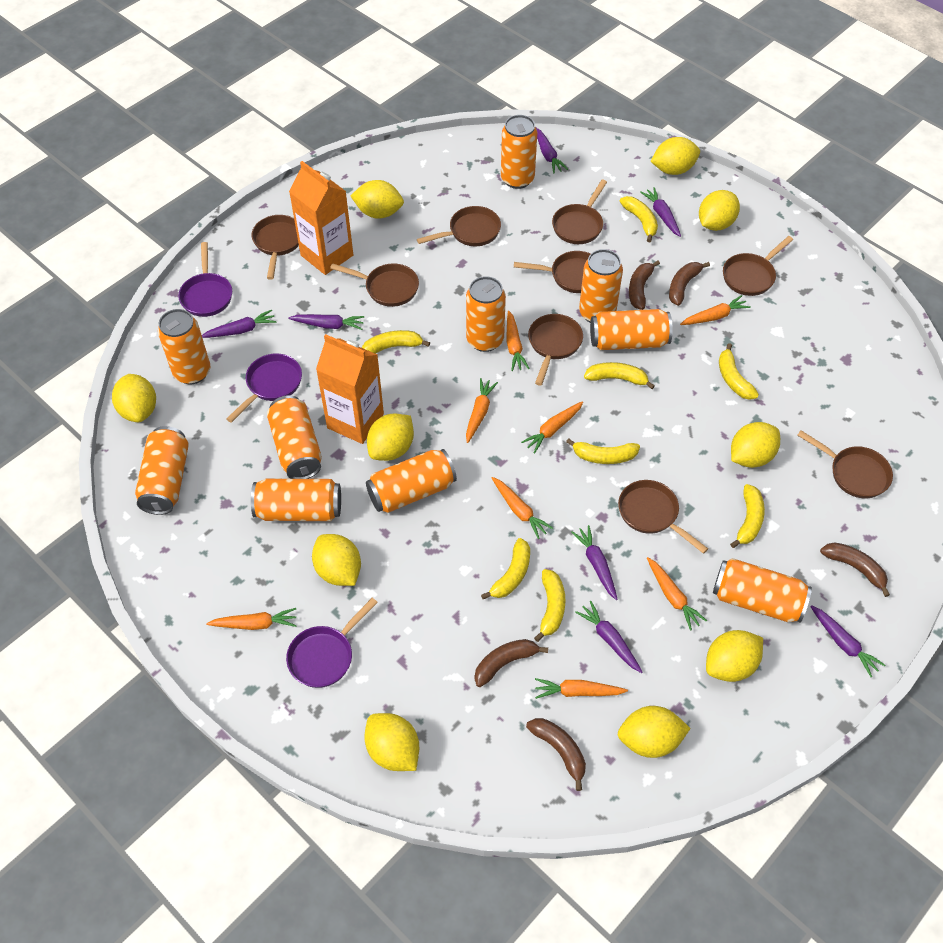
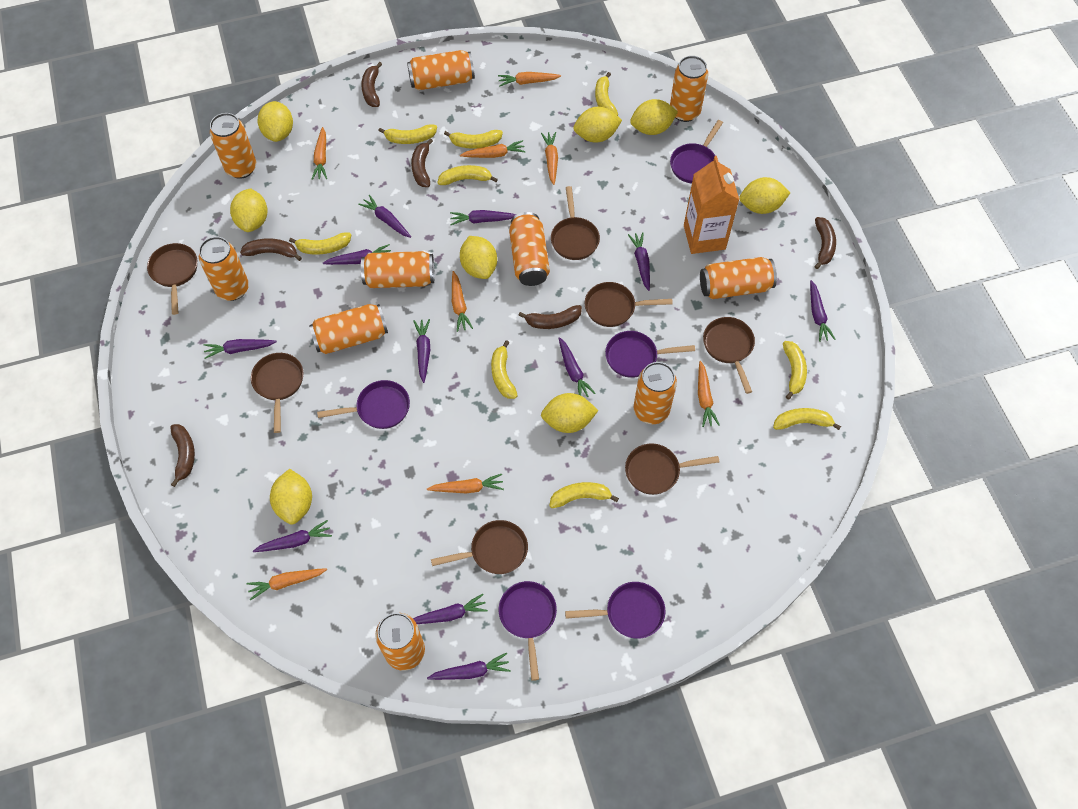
brown banana: 5 -> 6
brown pan: 9 -> 7
orange carton: 2 -> 1
purple carrot: 7 -> 11
purple pan: 3 -> 5
yellow banana: 8 -> 9
yellow lemon: 10 -> 8

